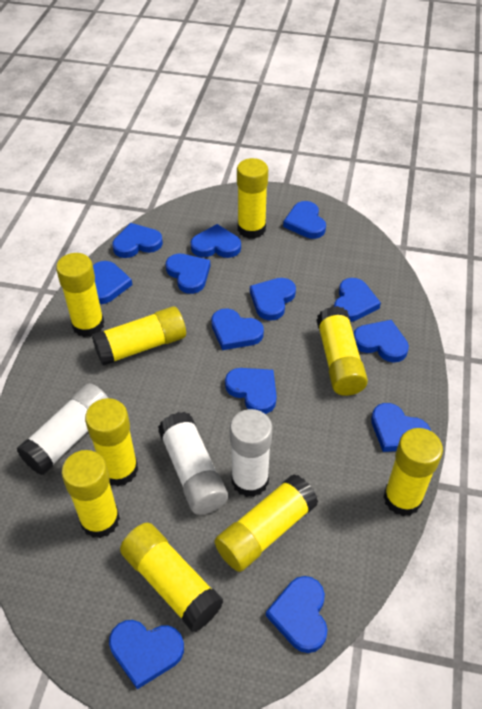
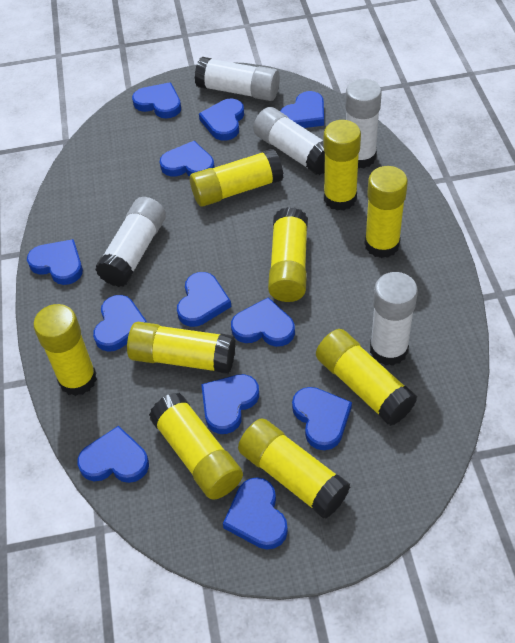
blue heart: 13 -> 12
white glue stick: 3 -> 5

